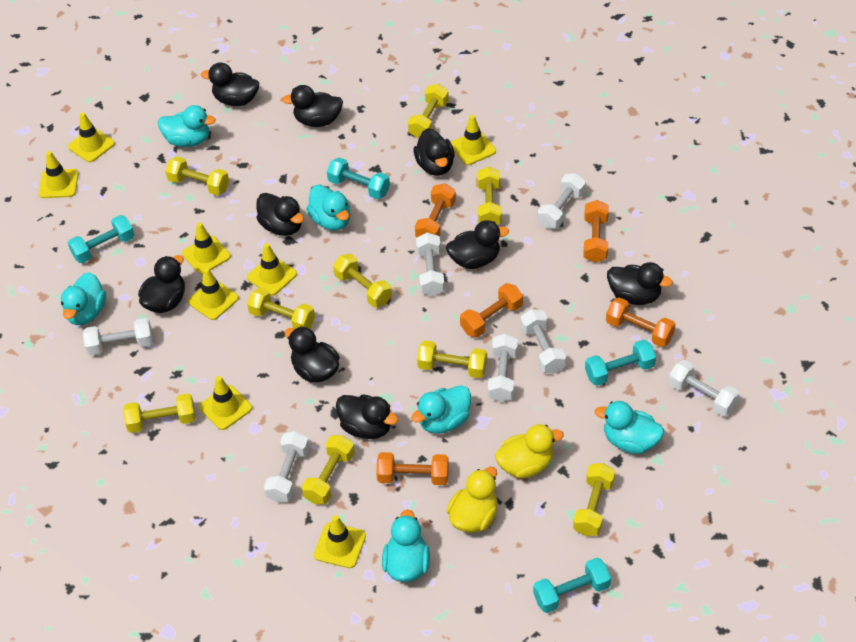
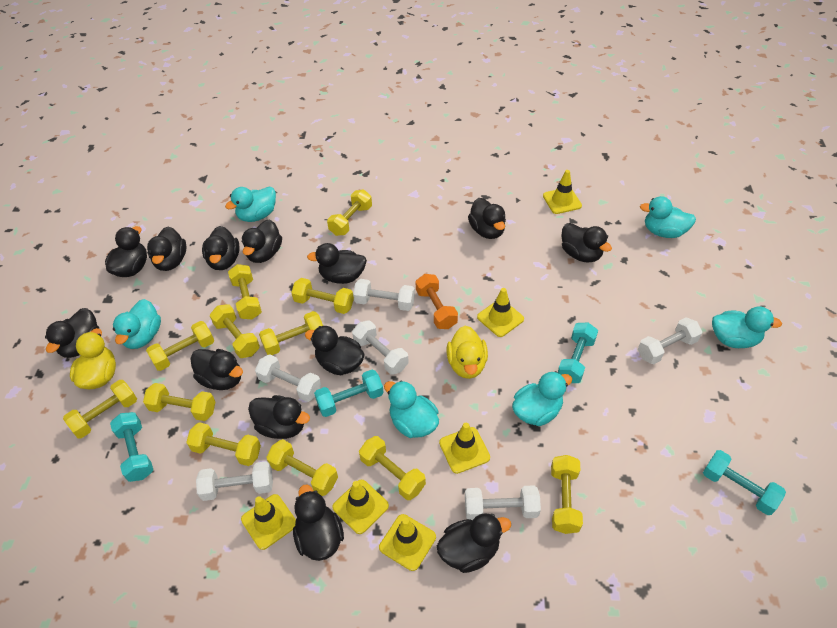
black duck: 9 -> 13
orange dumbbell: 5 -> 1
white dumbbell: 7 -> 6
yellow dumbbell: 9 -> 12
yellow traffic cone: 8 -> 6

